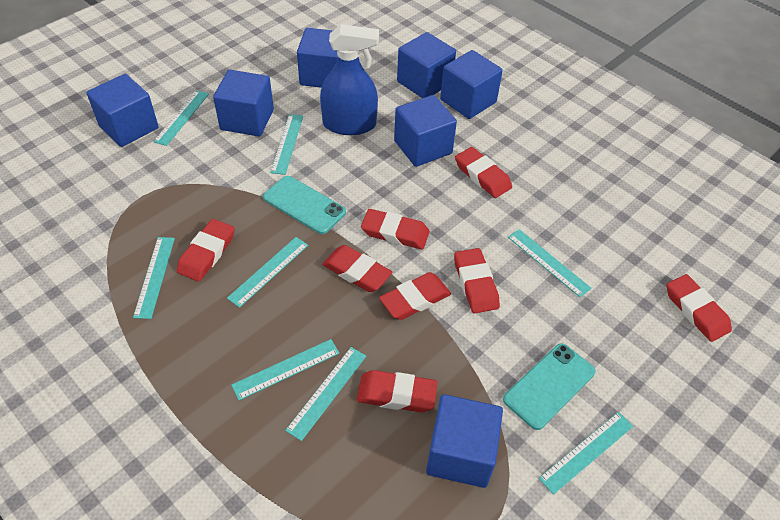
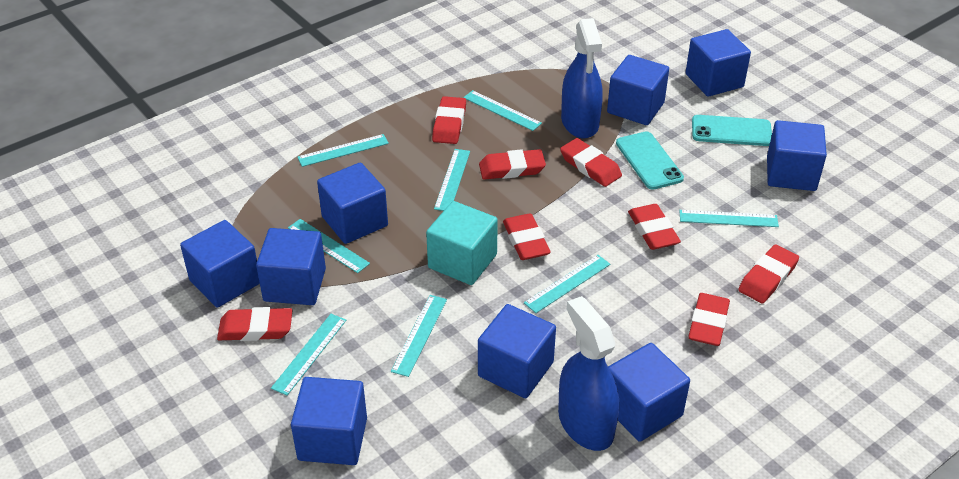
blue cube: 7 -> 9
blue spray bottle: 1 -> 2
turquoise cube: 0 -> 1

